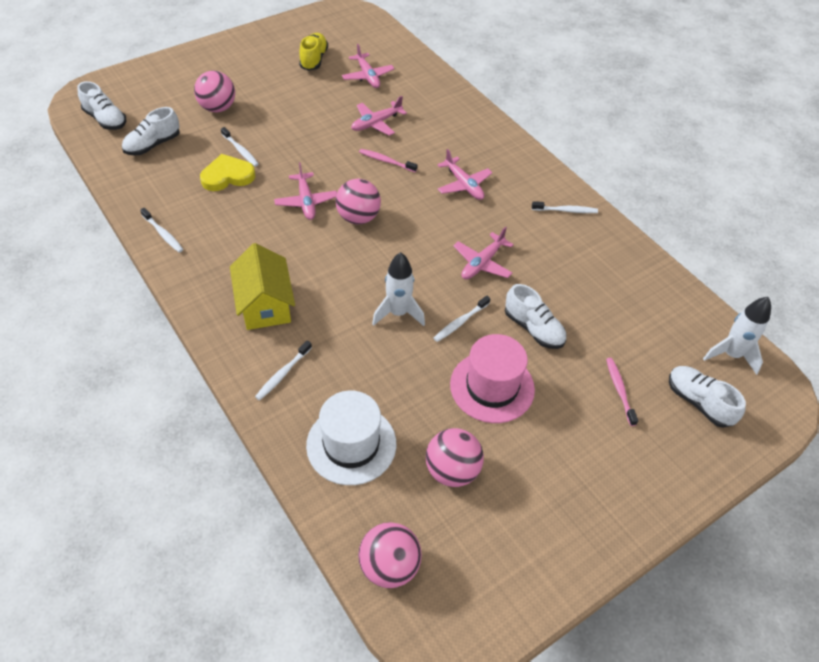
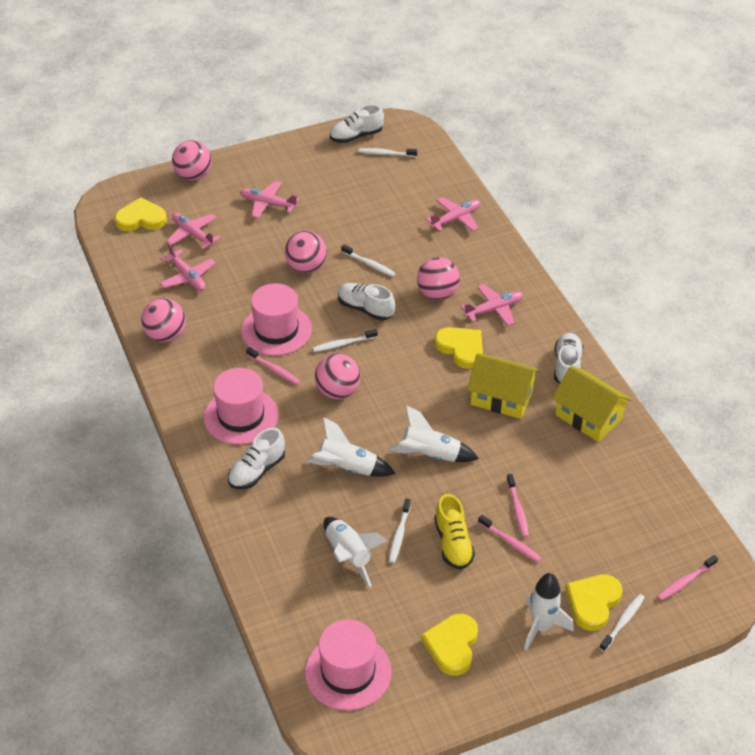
pink ball: 4 -> 5
pink hat: 1 -> 3
pink toothbrush: 2 -> 4
white hat: 1 -> 0
white rocket: 2 -> 4
yellow heart: 1 -> 4
yellow house: 1 -> 2

